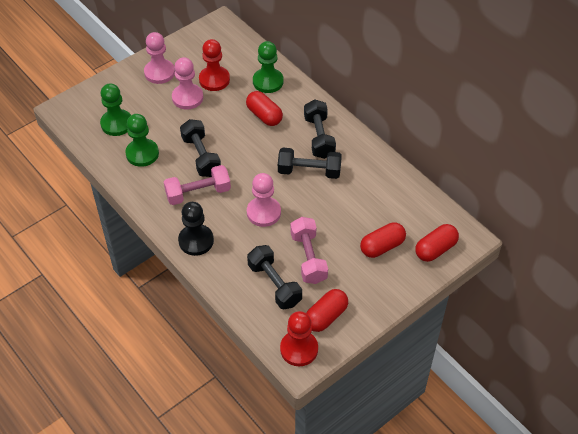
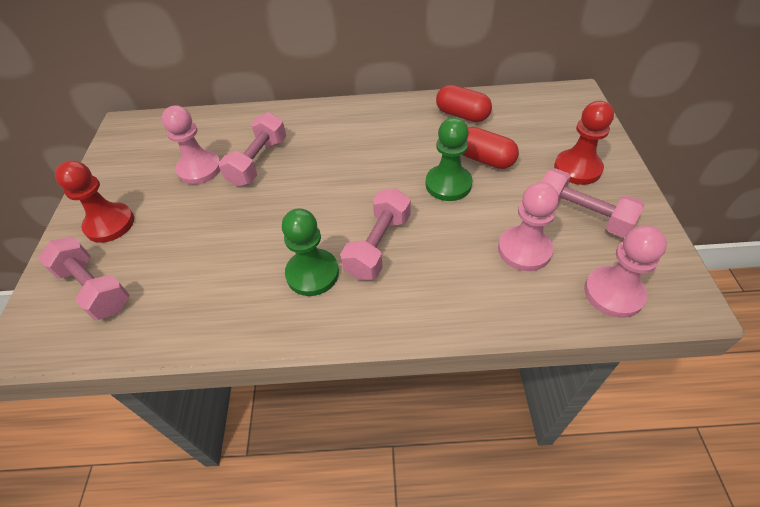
black dumbbell: 4 -> 0
black pawn: 1 -> 0
green pawn: 3 -> 2
pink dumbbell: 2 -> 4
red capsule: 4 -> 2

